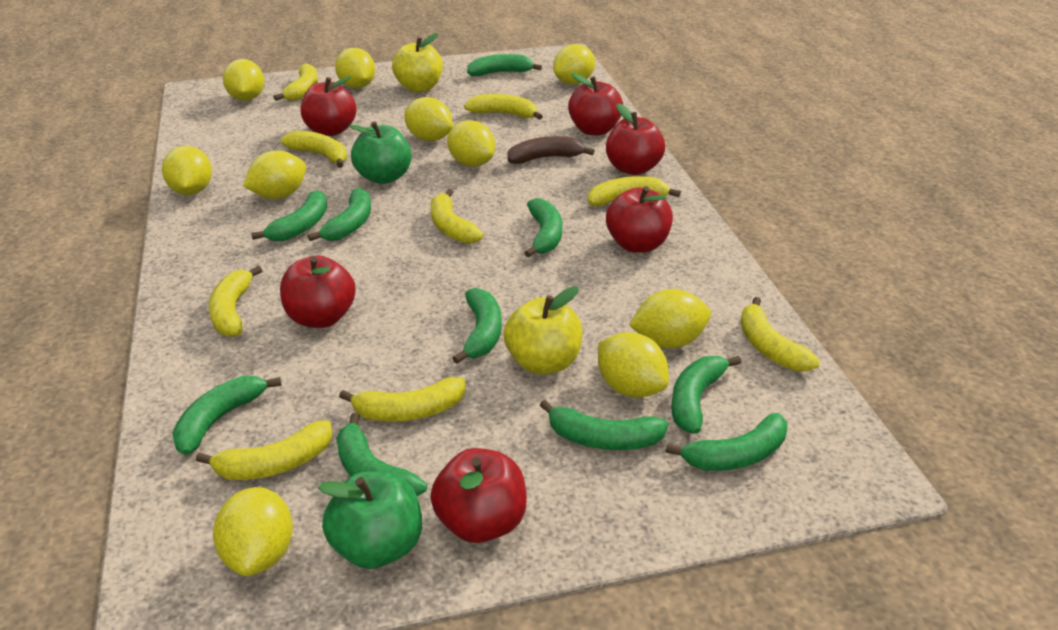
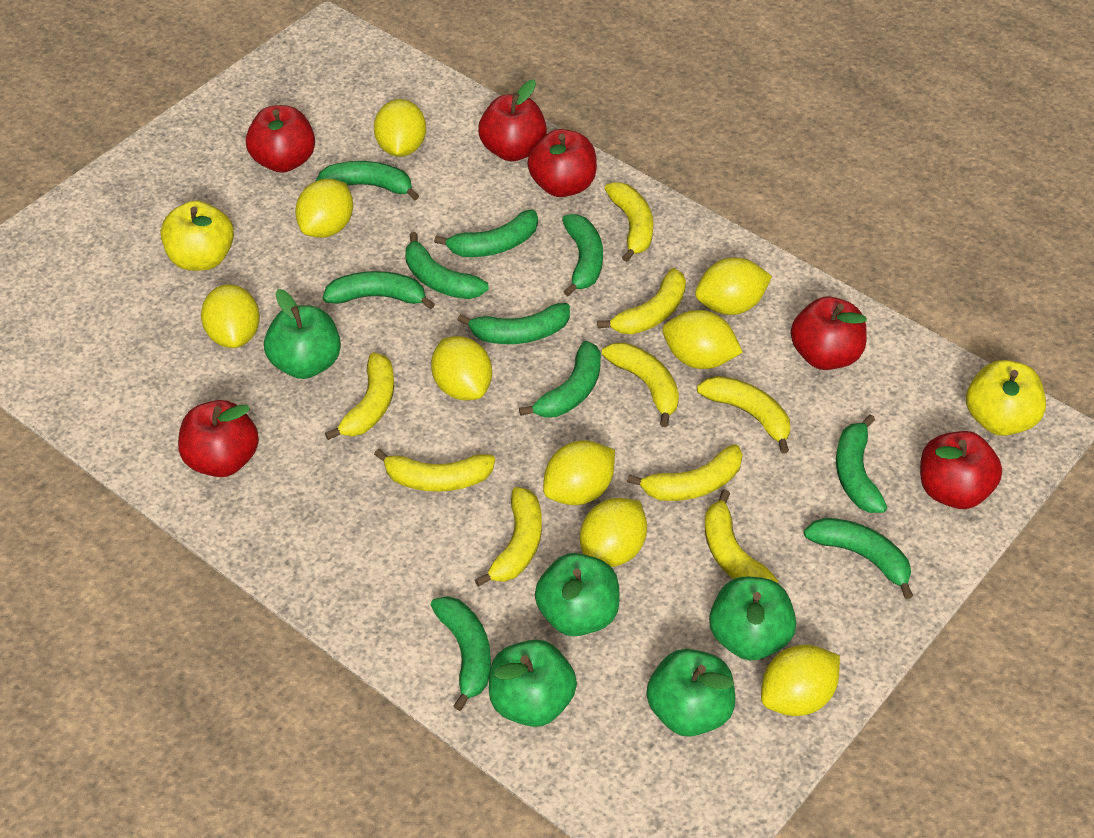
brown banana: 1 -> 0
green apple: 2 -> 5
yellow lemon: 10 -> 9

